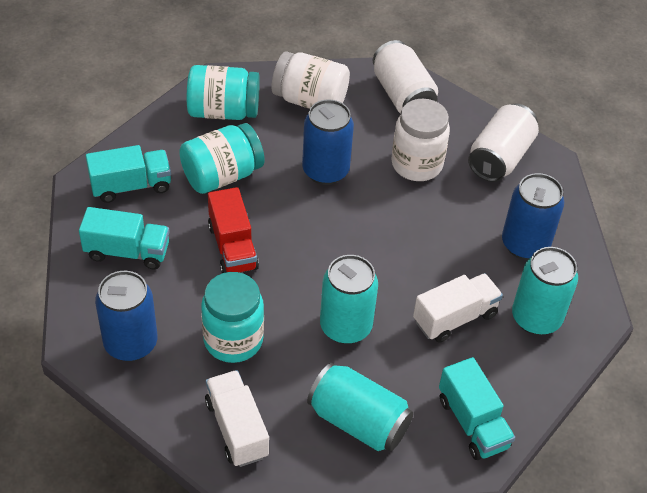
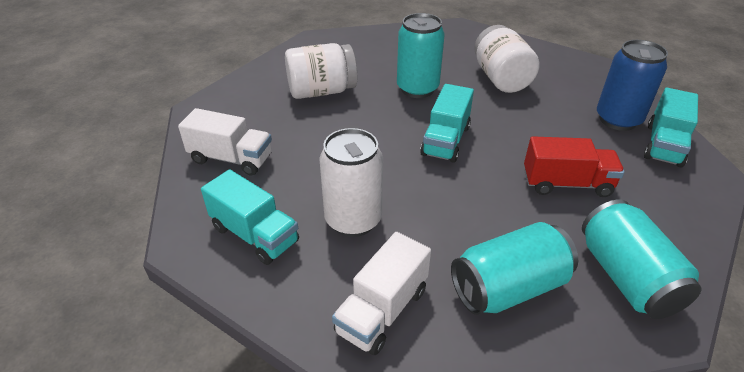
blue can: 3 -> 1
turquoise jar: 3 -> 0
white can: 2 -> 1

